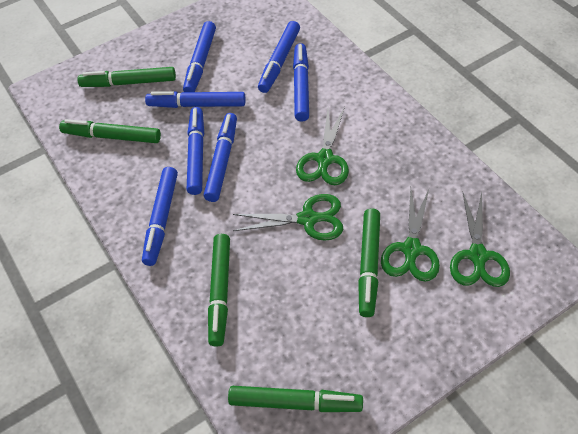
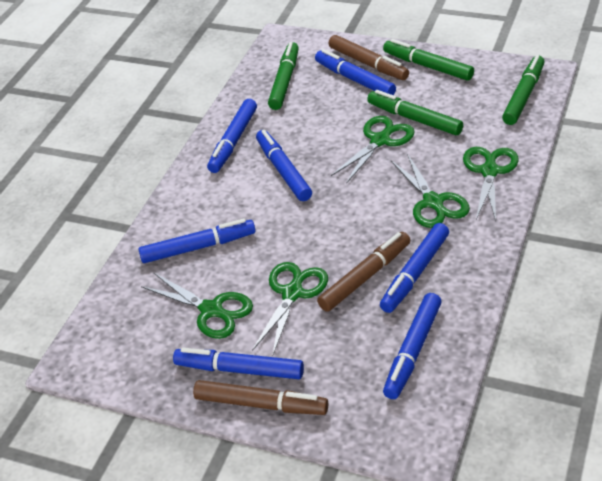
brown marker: 0 -> 3
green marker: 5 -> 4
green scissors: 4 -> 5

